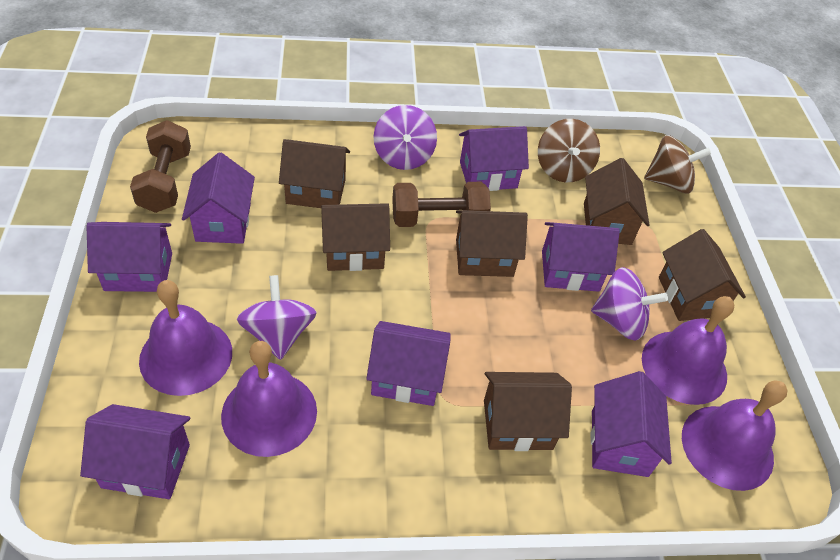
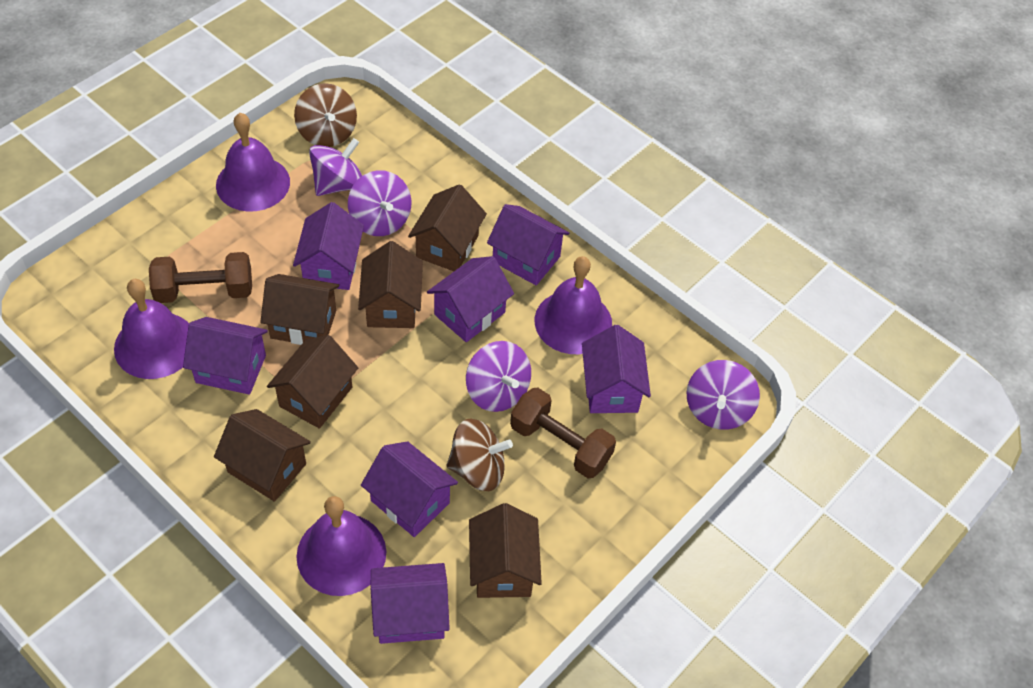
purple spinning top: 3 -> 4

